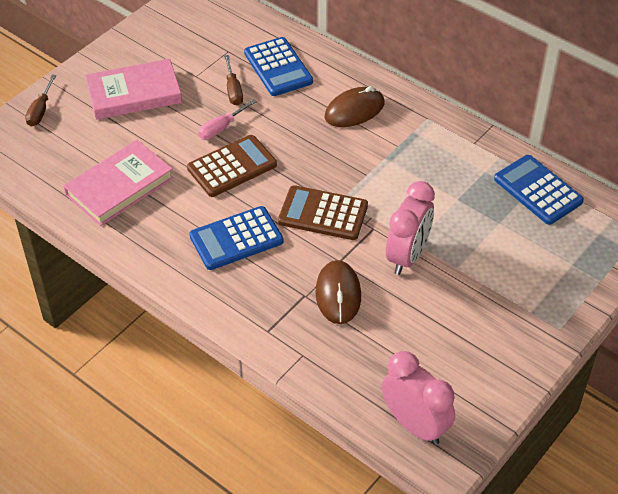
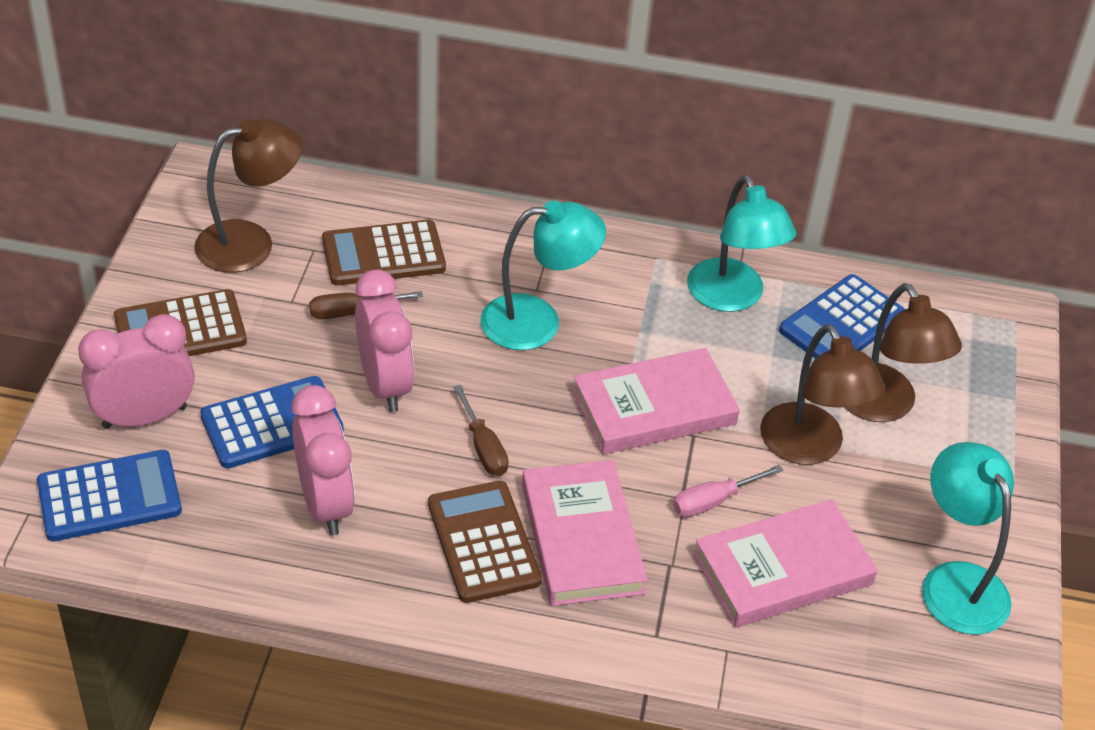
brown calculator: 2 -> 3
brown lamp: 0 -> 3
brown mouse: 2 -> 0
pink book: 2 -> 3
pink clock: 2 -> 3
turquoise lamp: 0 -> 3

